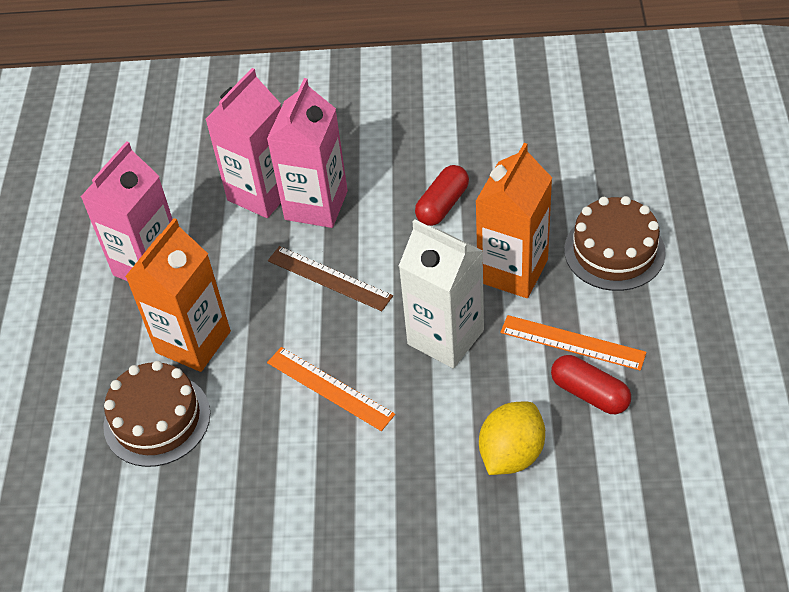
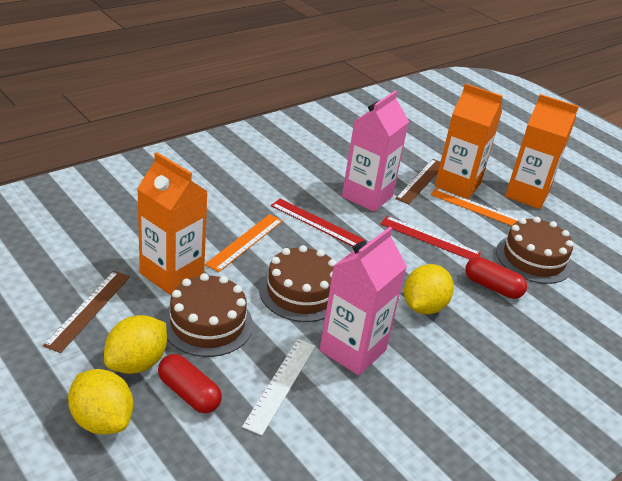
brown cake: 2 -> 3
brown ruler: 1 -> 2
orange carton: 2 -> 3
pink carton: 3 -> 2
red ruler: 0 -> 2
white carton: 1 -> 0
white ruler: 0 -> 1
yellow lemon: 1 -> 3

